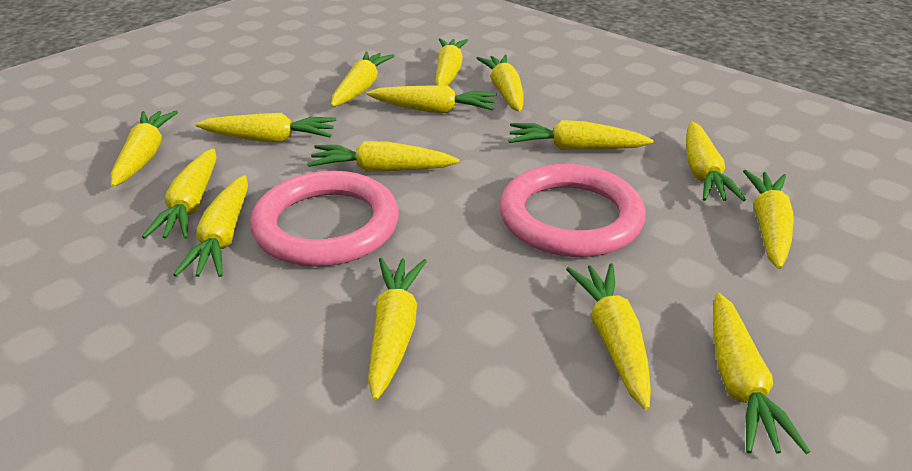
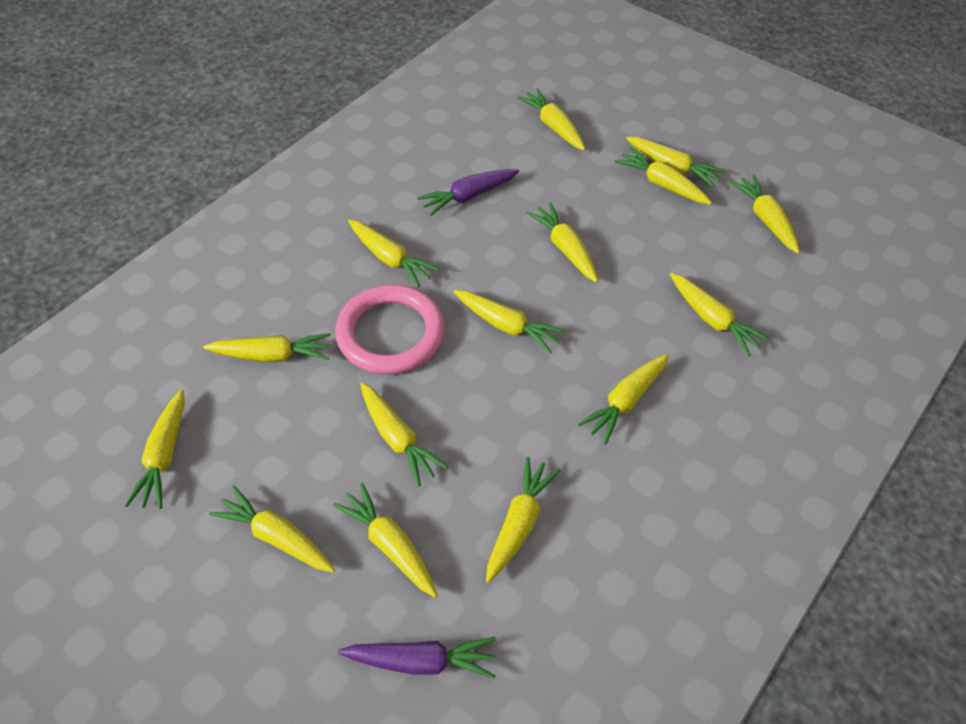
pink ring: 2 -> 1
purple carrot: 0 -> 2

